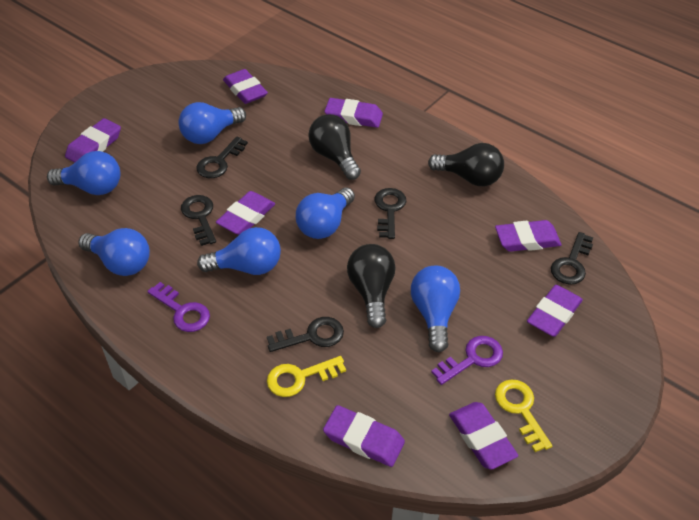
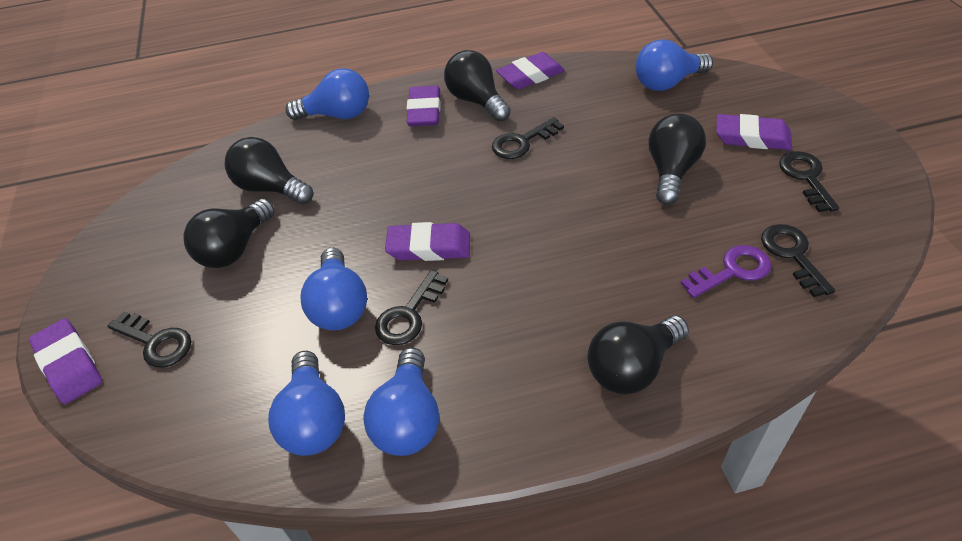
black light bulb: 3 -> 5
blue light bulb: 6 -> 5
purple eraser: 8 -> 5
purple key: 2 -> 1
yellow key: 2 -> 0

